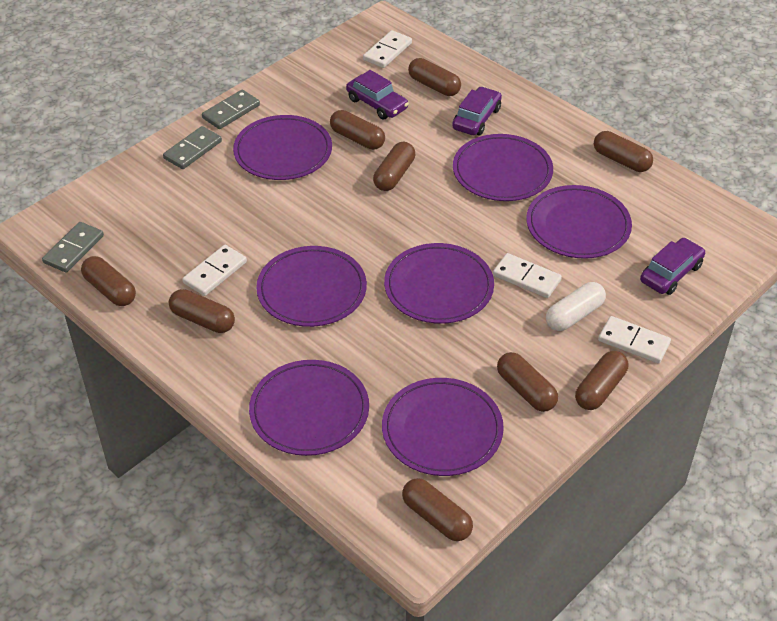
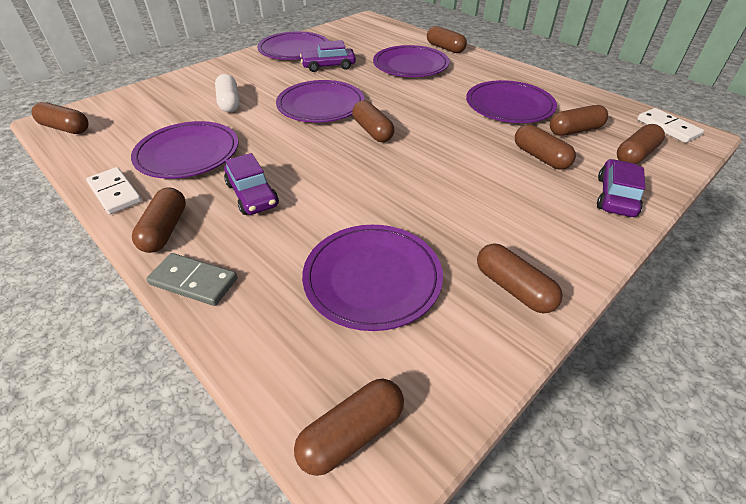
grey domino: 3 -> 1
purple plate: 7 -> 6
white domino: 4 -> 2

